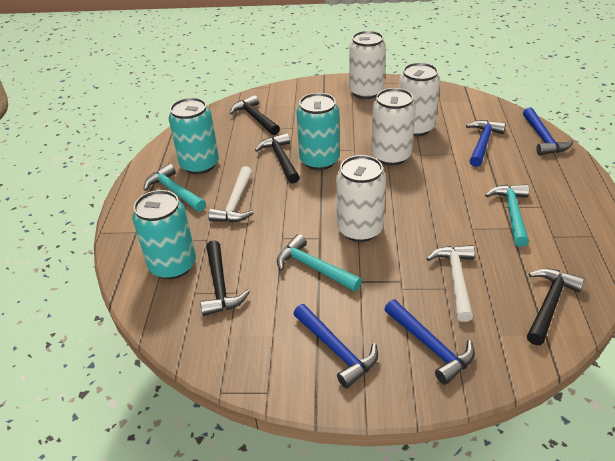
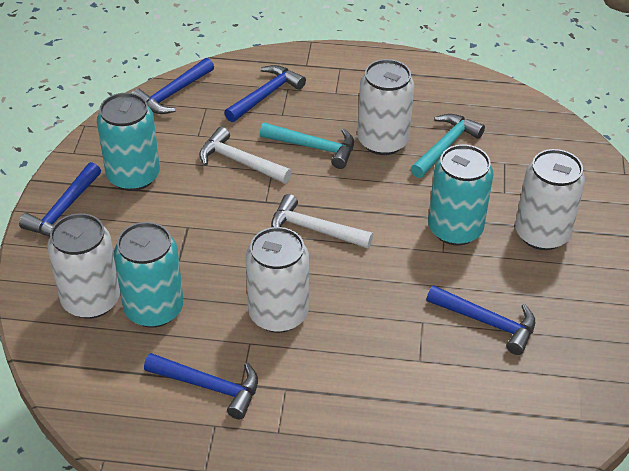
black hammer: 4 -> 0
blue hammer: 4 -> 5
turquoise hammer: 3 -> 2

